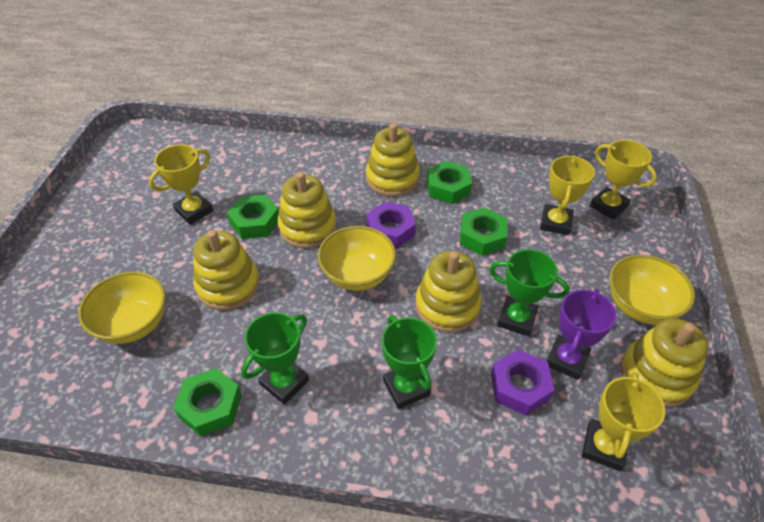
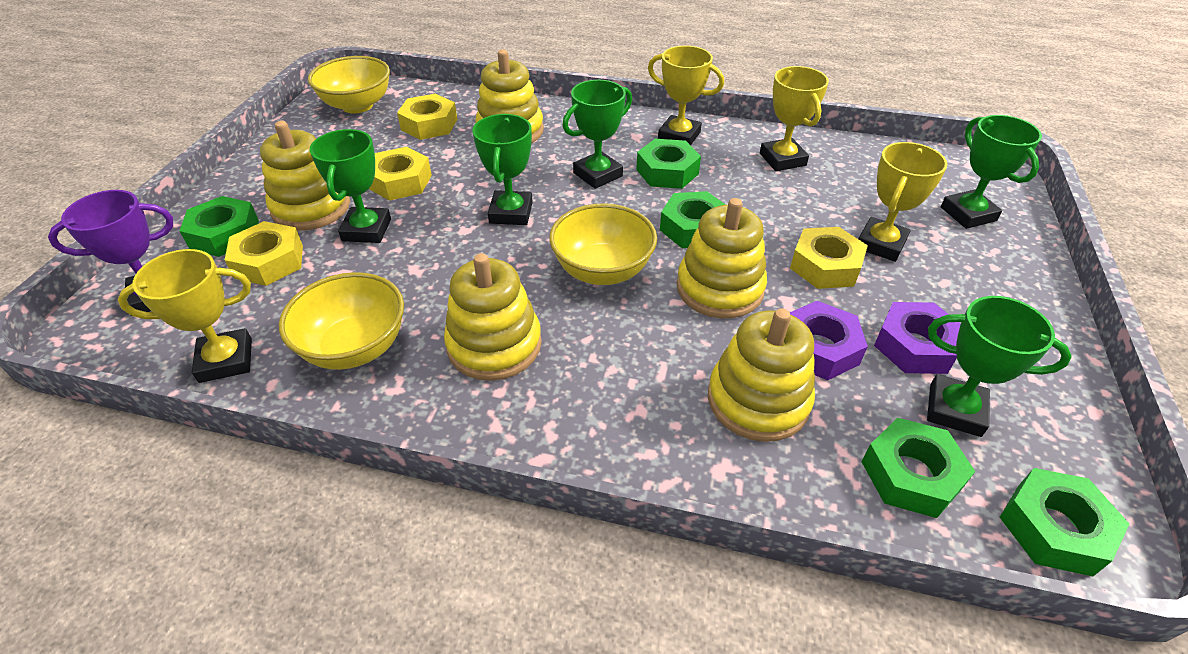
green nut: 4 -> 5
green trophy: 3 -> 5
yellow nut: 0 -> 4

